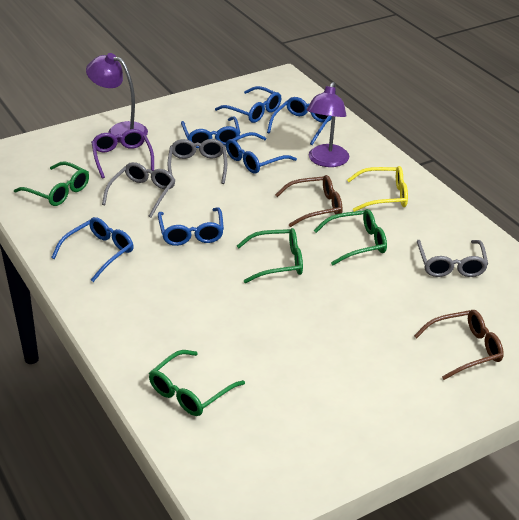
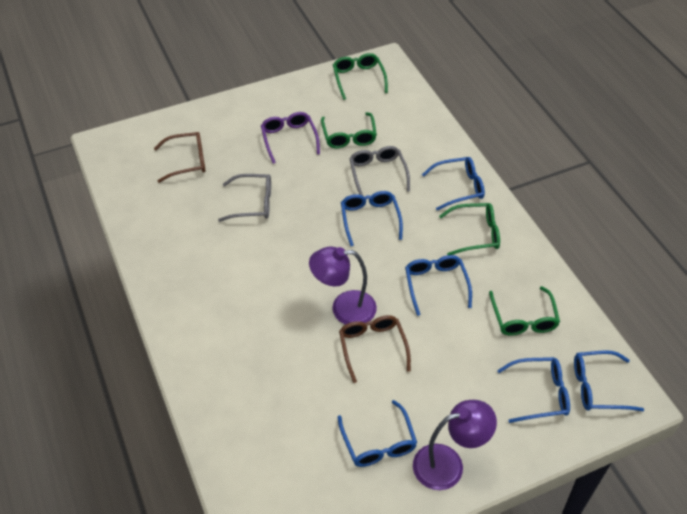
grey glasses: 3 -> 2
yellow glasses: 1 -> 0

